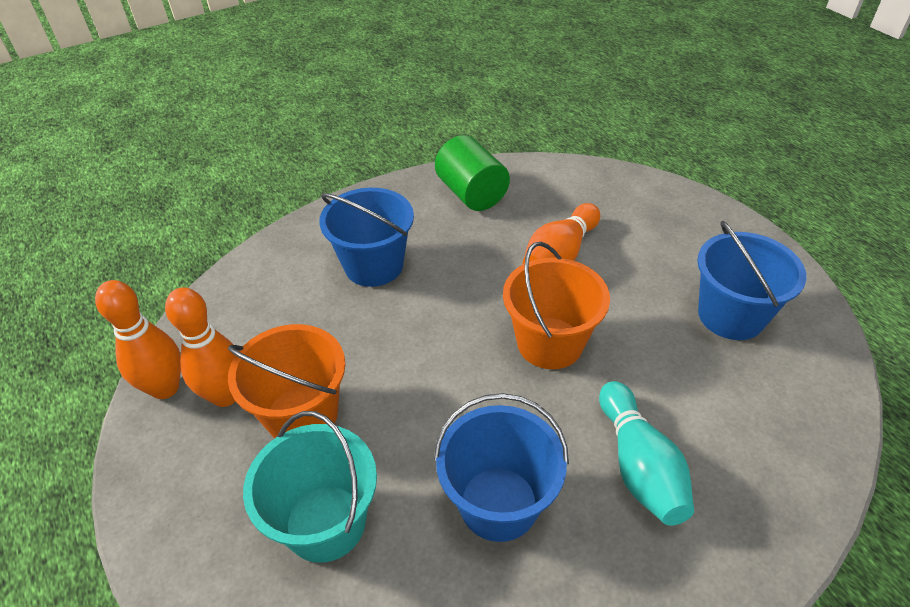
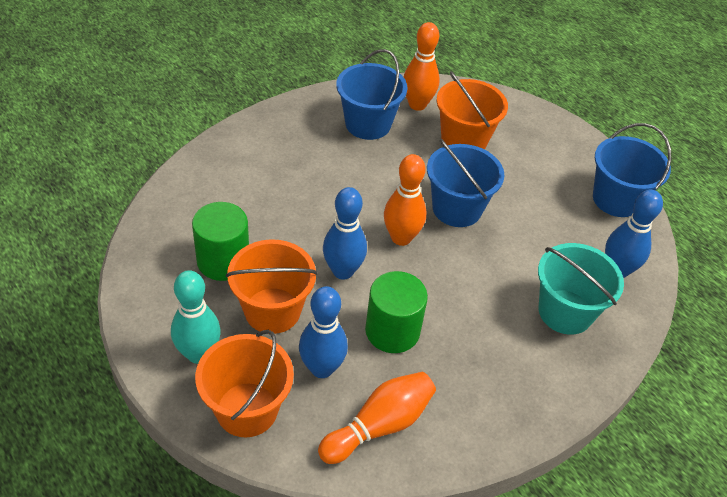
blue bowling pin: 0 -> 3
green cylinder: 1 -> 2
orange bucket: 2 -> 3

